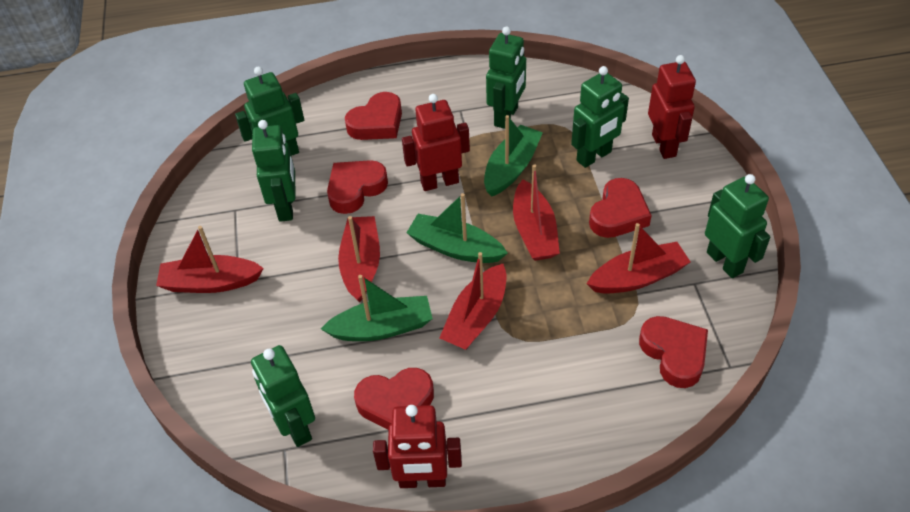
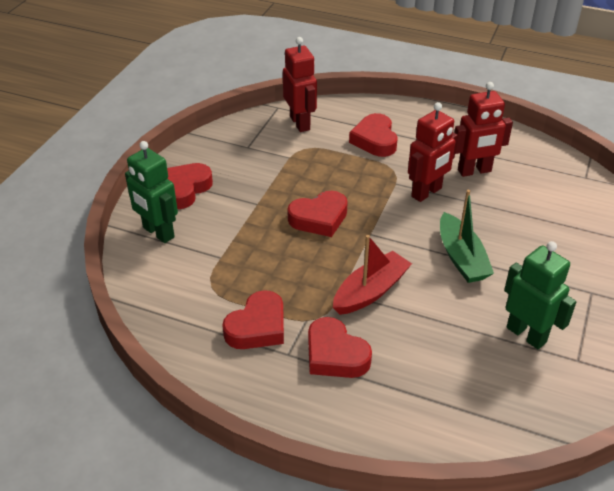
green boat: 3 -> 1
green robot: 6 -> 2
red boat: 5 -> 1

